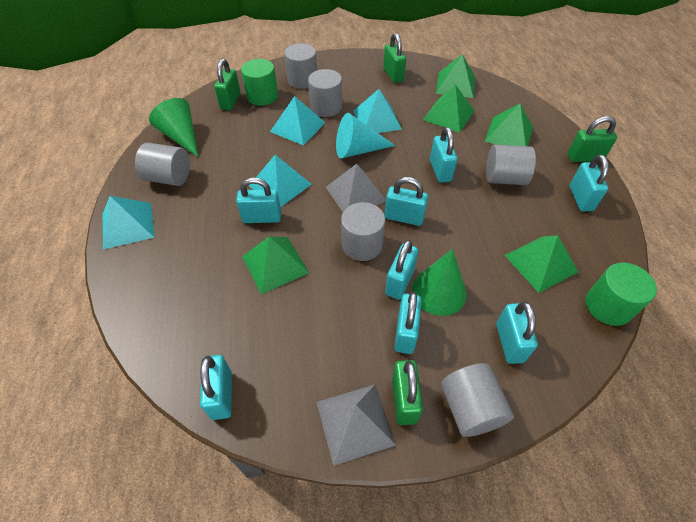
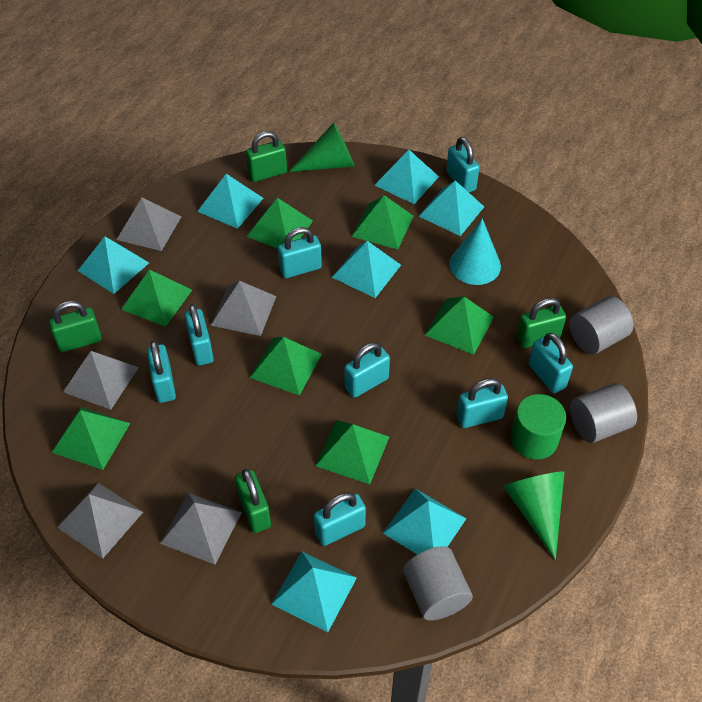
green cylinder: 2 -> 1
green pyramid: 5 -> 7
grey cylinder: 6 -> 3
grey pyramid: 2 -> 5
turquoise pyramid: 4 -> 7

